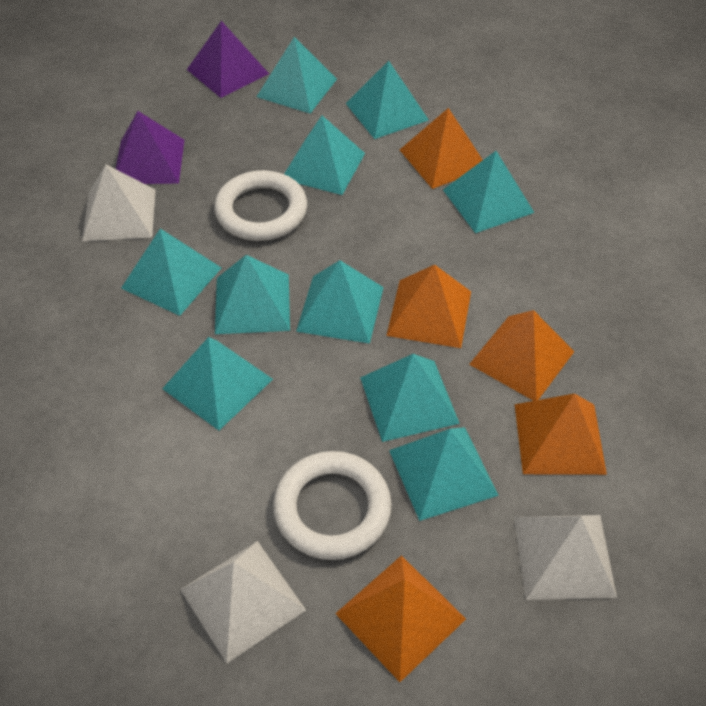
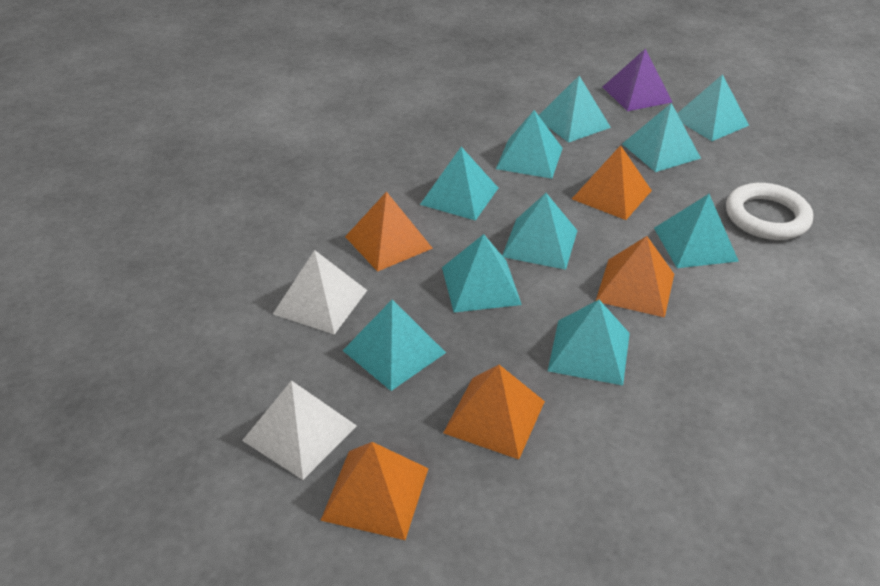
purple pyramid: 2 -> 1
white pyramid: 3 -> 2
white ring: 2 -> 1

